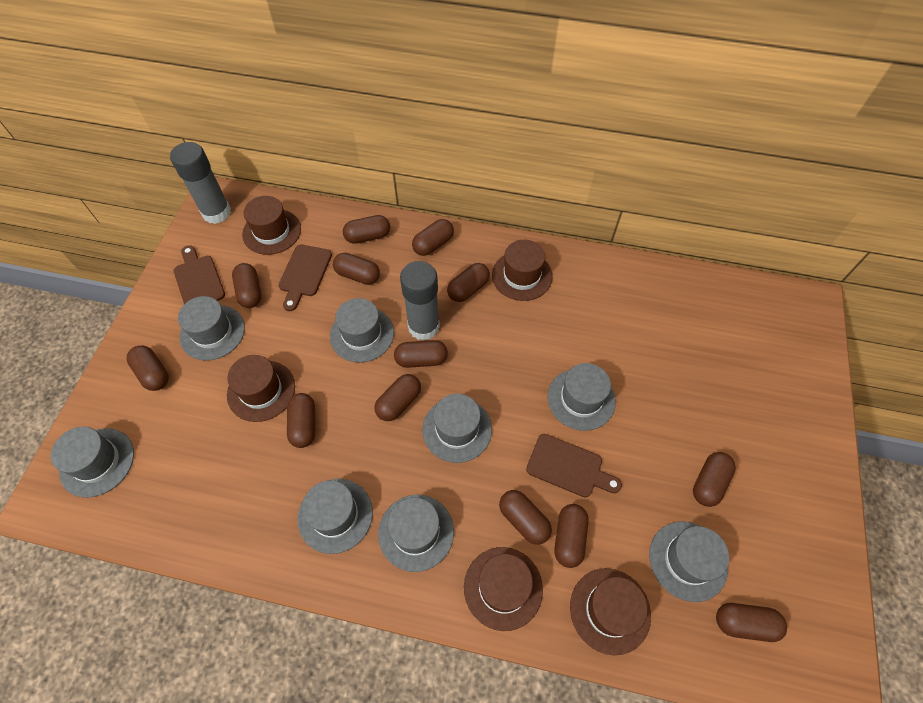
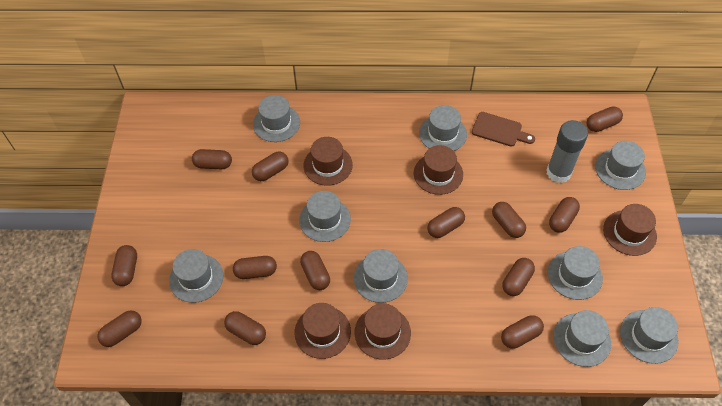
brown cutting board: 3 -> 1
grey glue stick: 2 -> 1
grey hat: 8 -> 9

